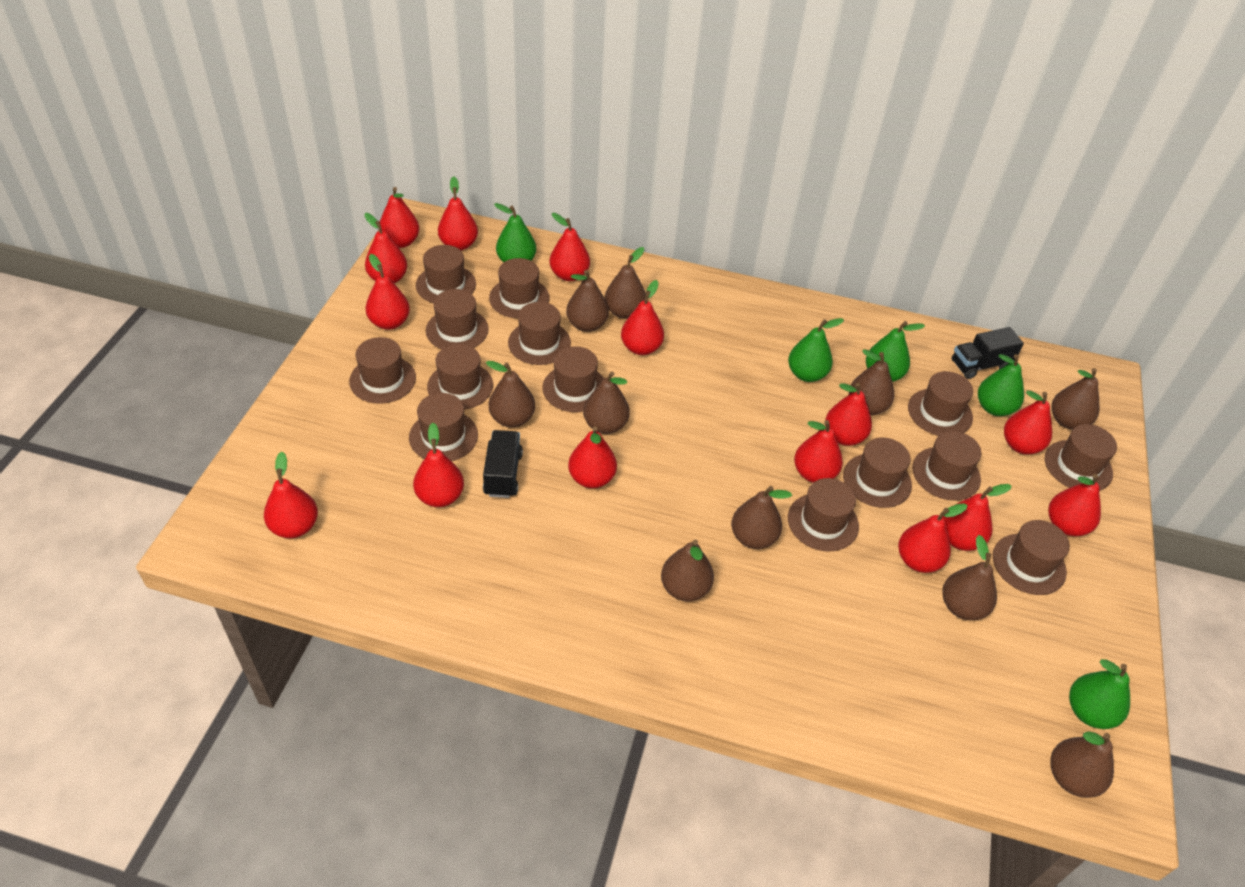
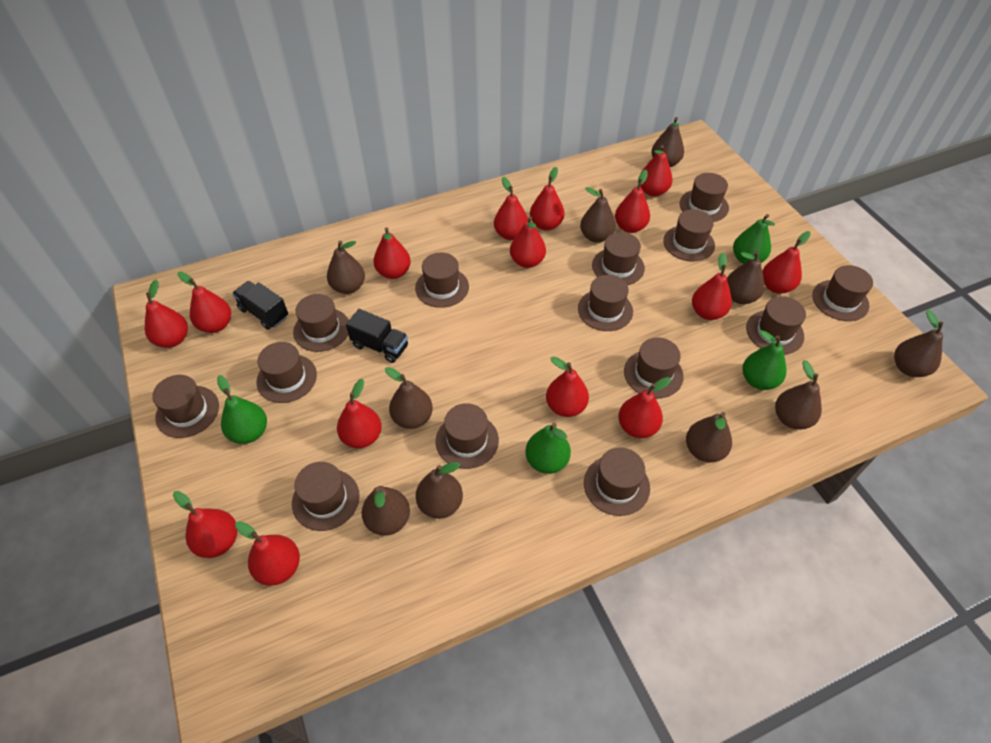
green pear: 5 -> 4

